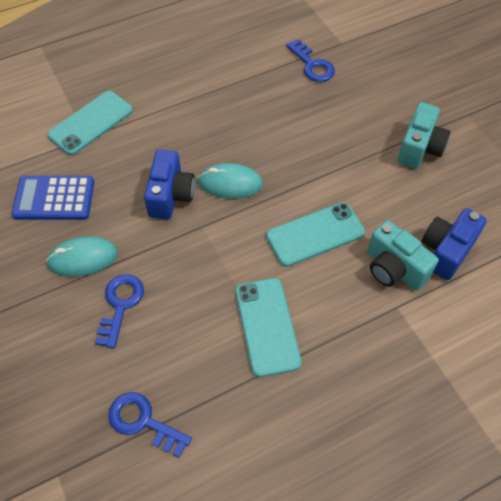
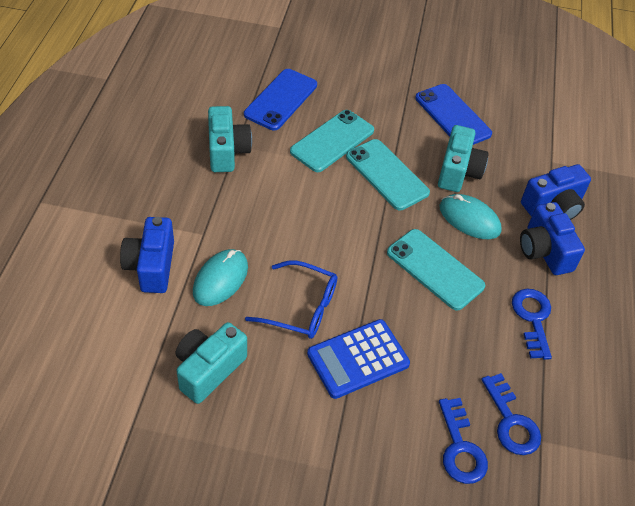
blue camera: 2 -> 3
blue glasses: 0 -> 1
blue phone: 0 -> 2
turquoise camera: 2 -> 3

